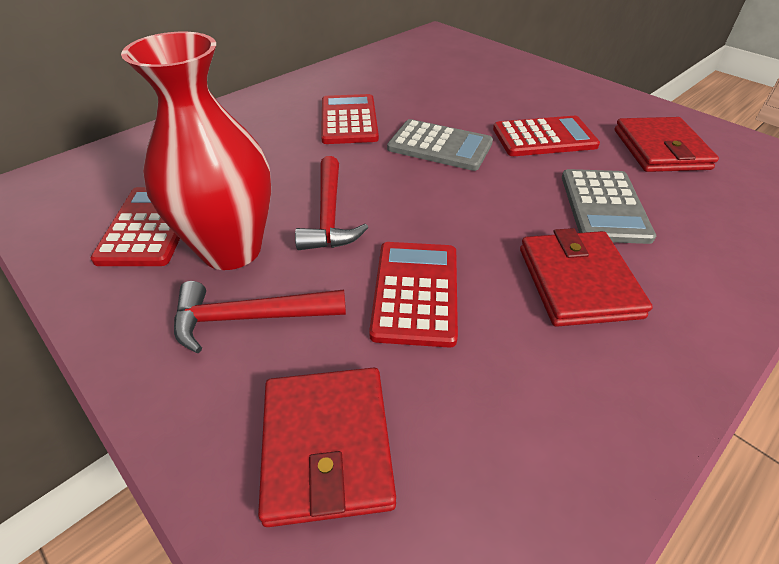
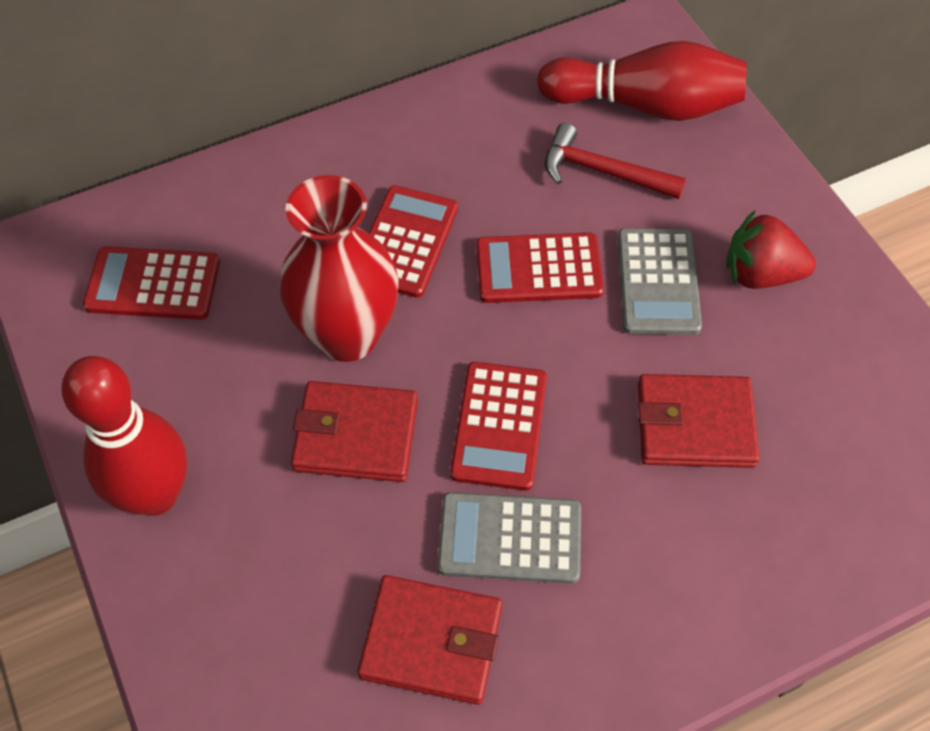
red bowling pin: 0 -> 2
red hammer: 2 -> 1
red strawberry: 0 -> 1

